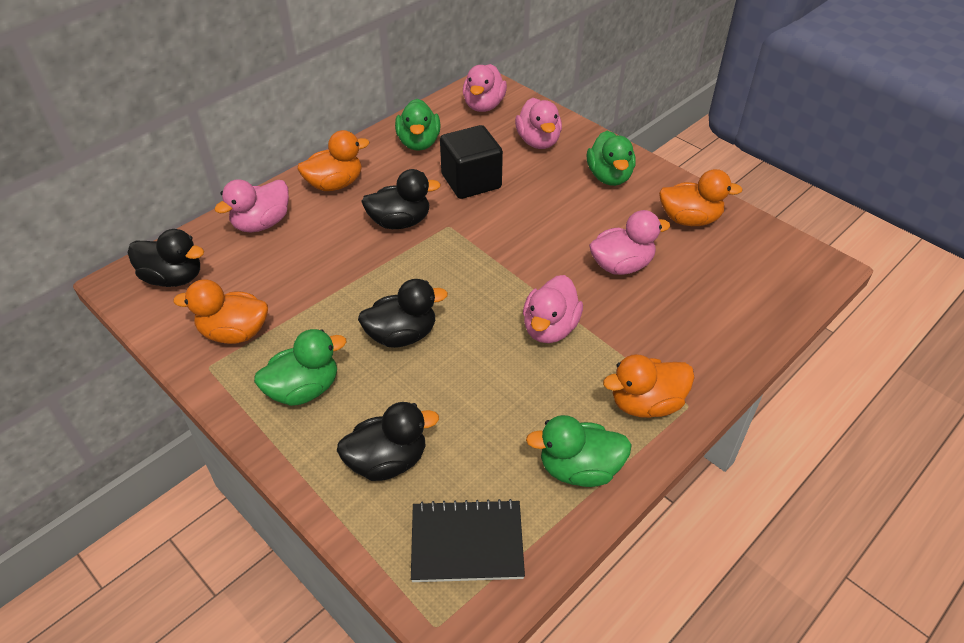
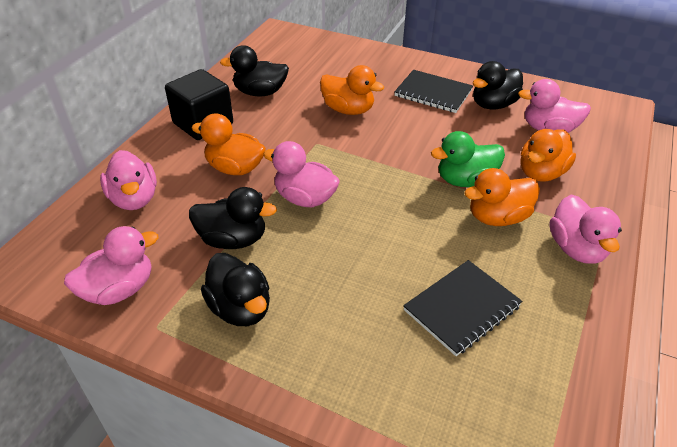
black notebook: 1 -> 2
green duck: 4 -> 1

